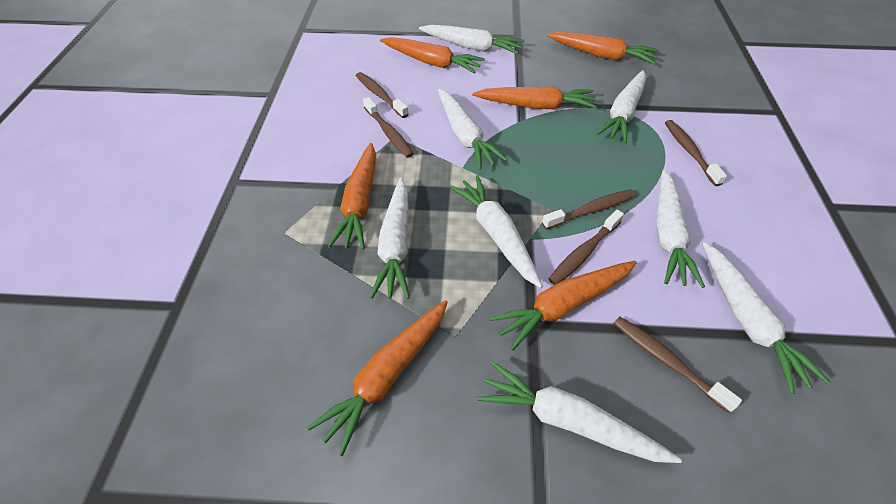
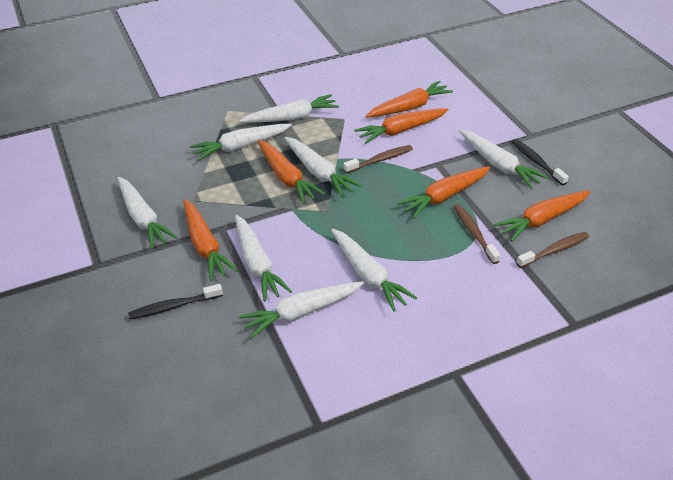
black toothbrush: 0 -> 2
brown toothbrush: 6 -> 3

